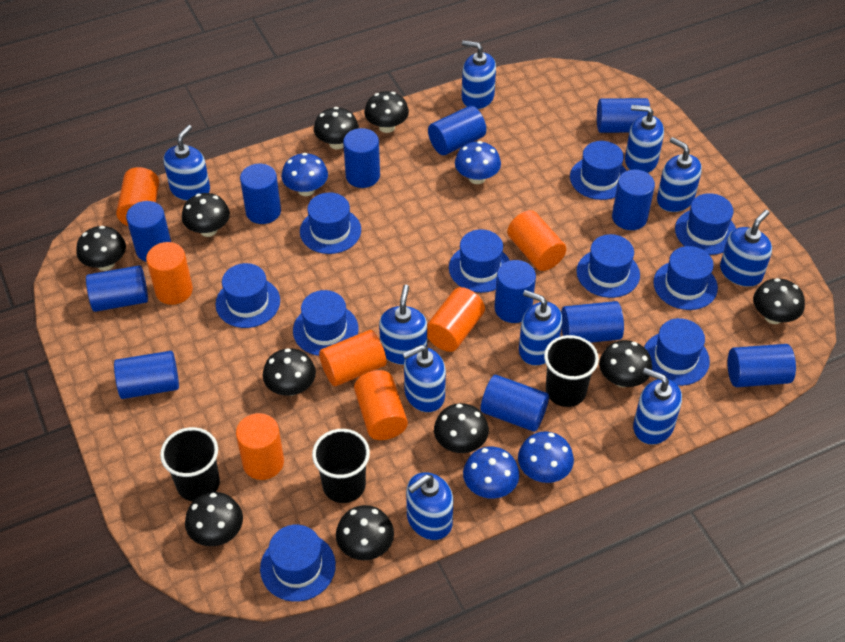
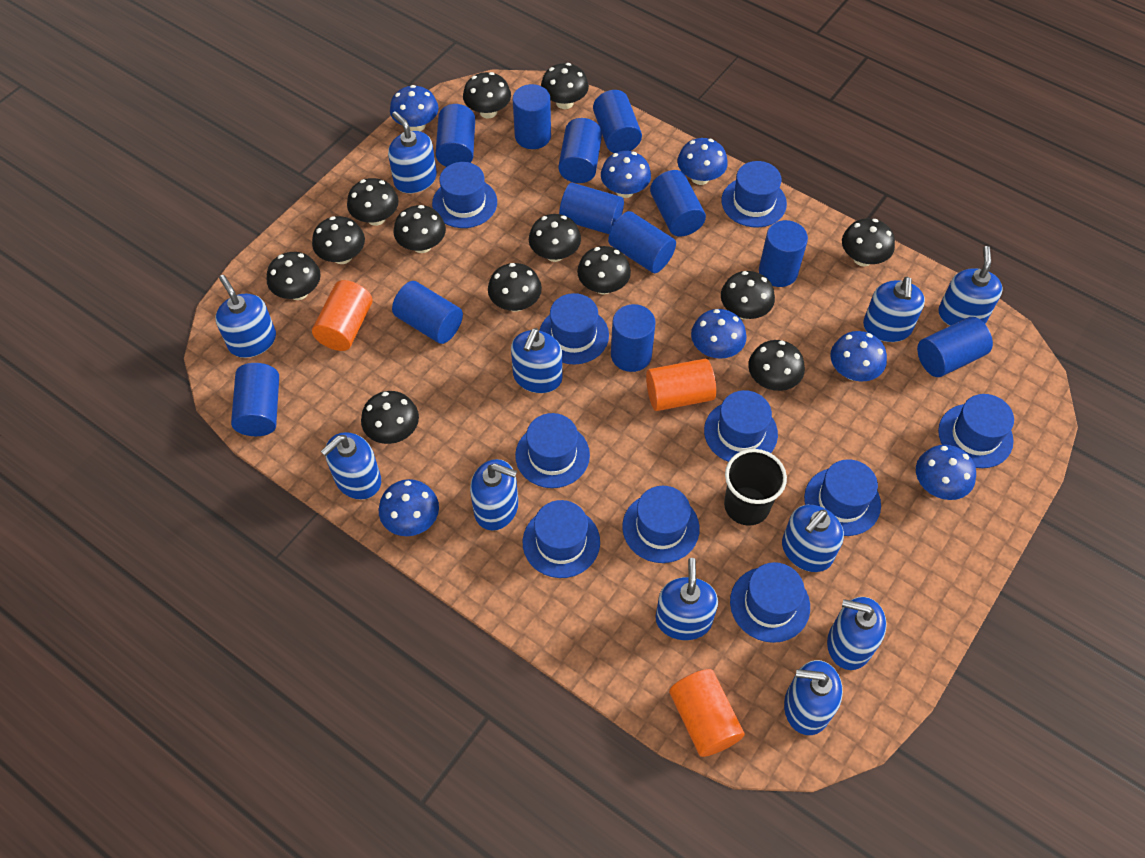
black cup: 3 -> 1
black mushroom: 10 -> 13
blue mushroom: 4 -> 7
blue soap dispenser: 10 -> 11
orange cylinder: 7 -> 3

